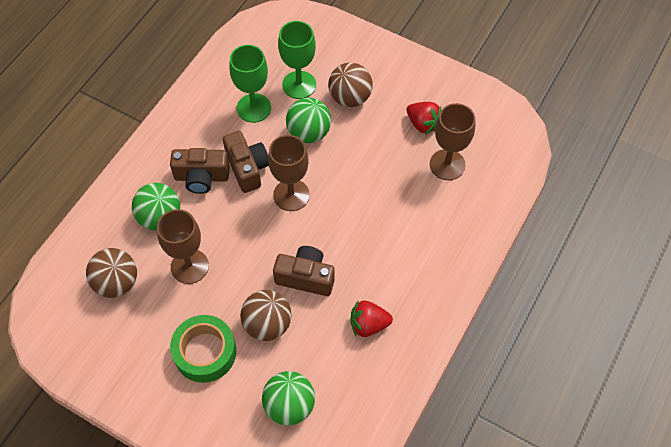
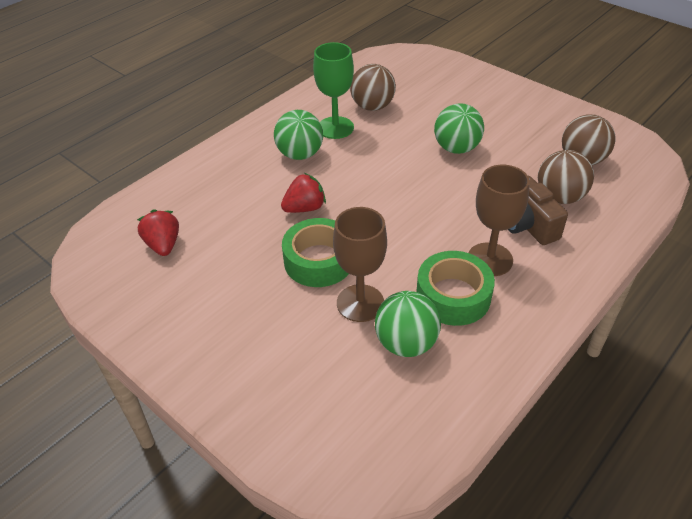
brown camera: 3 -> 1
brown goblet: 3 -> 2
green goblet: 2 -> 1
green tape: 1 -> 2

